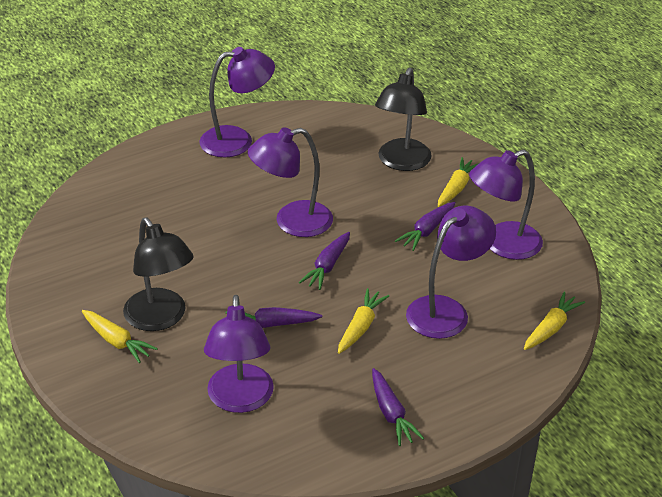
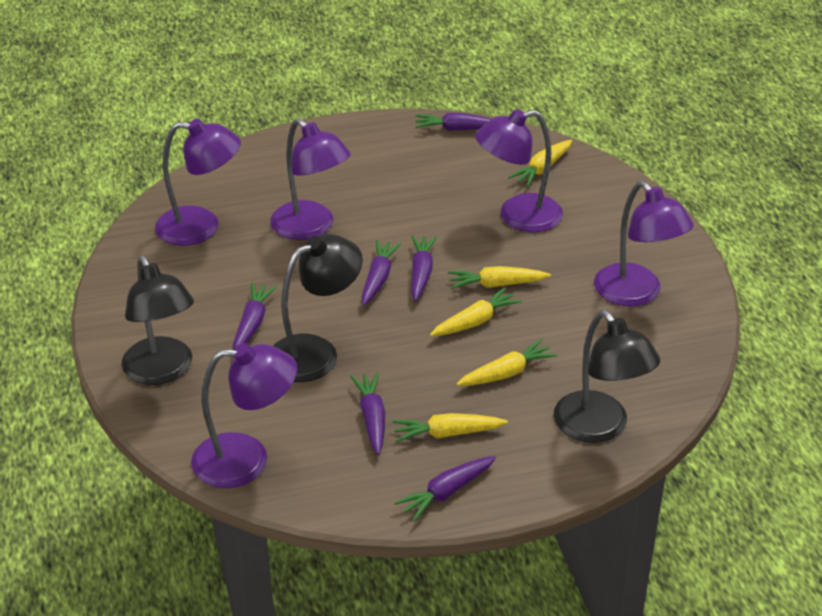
black lamp: 2 -> 3
purple carrot: 4 -> 6
yellow carrot: 4 -> 5

